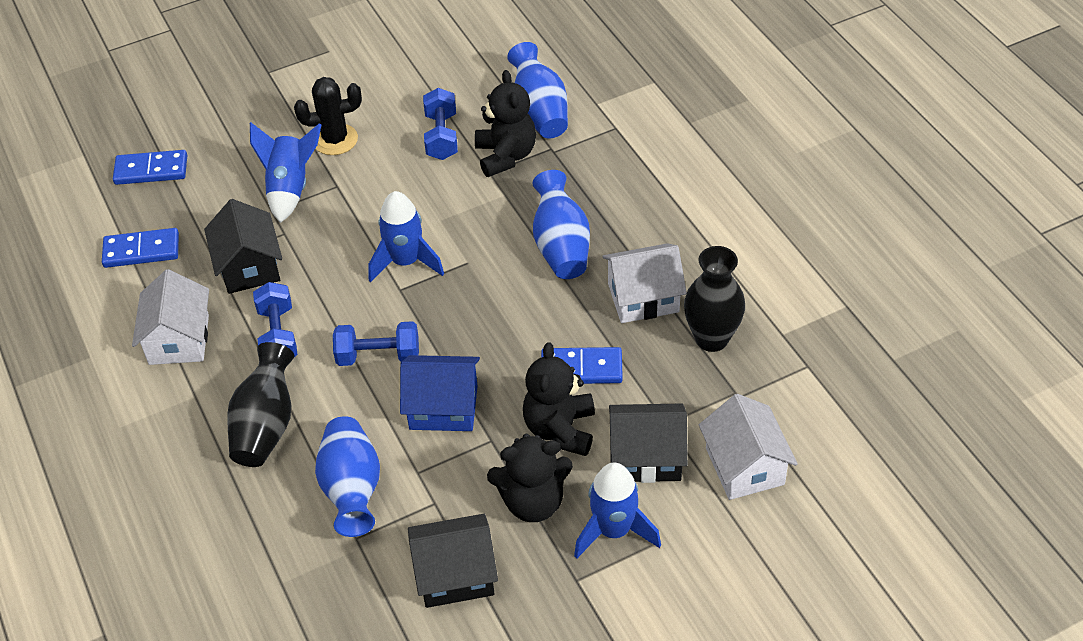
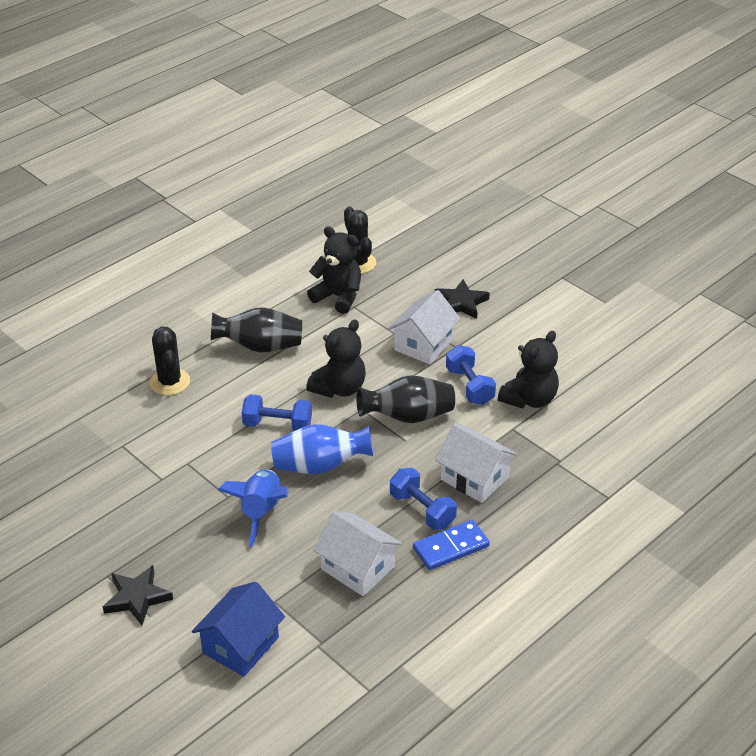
black cactus: 1 -> 2
black house: 3 -> 0
black star: 0 -> 2
blue domino: 3 -> 1
blue rocket: 3 -> 1
blue vase: 3 -> 1

